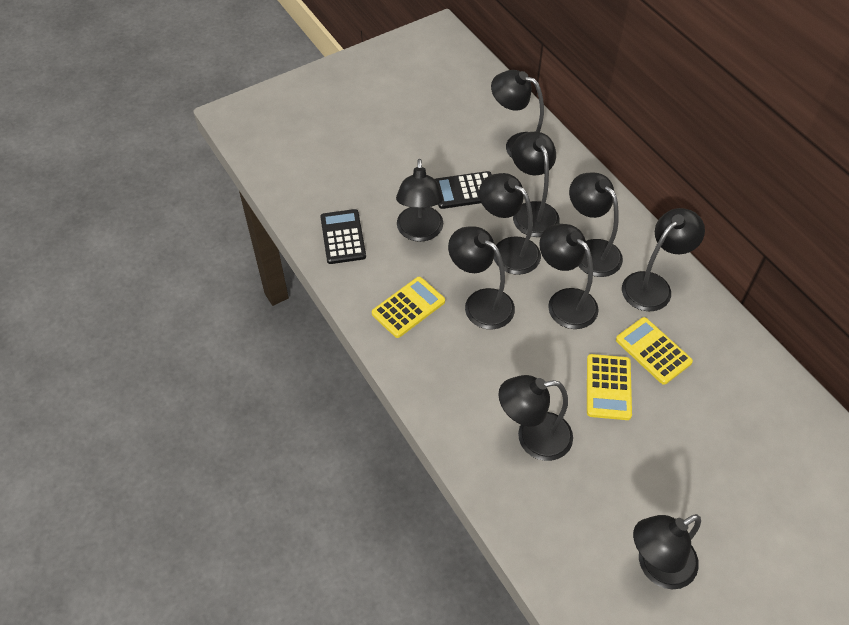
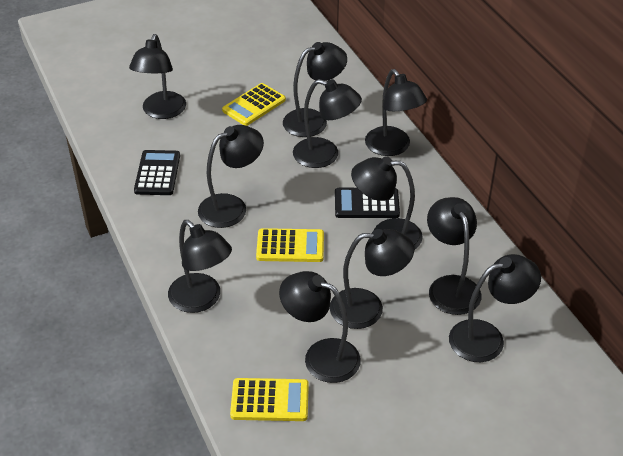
black lamp: 10 -> 11

